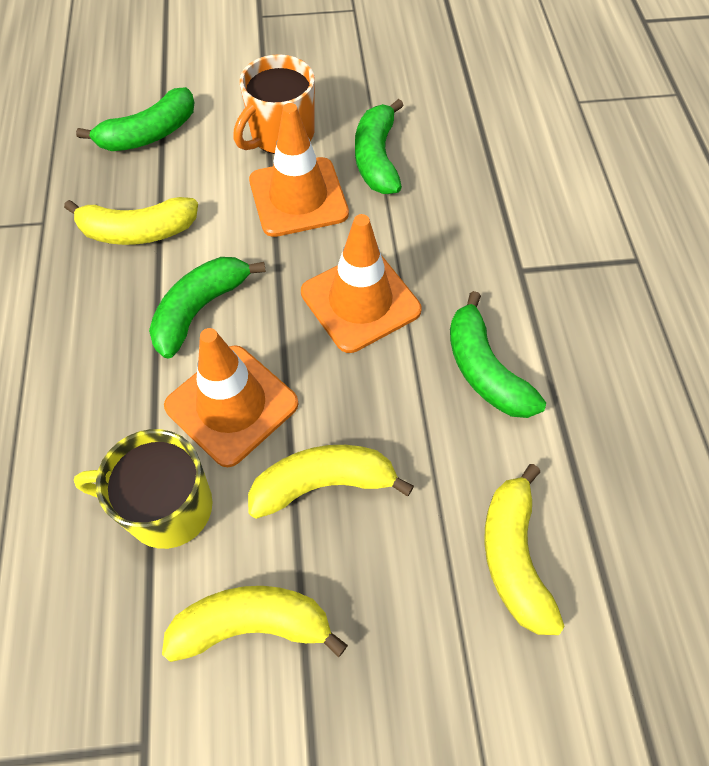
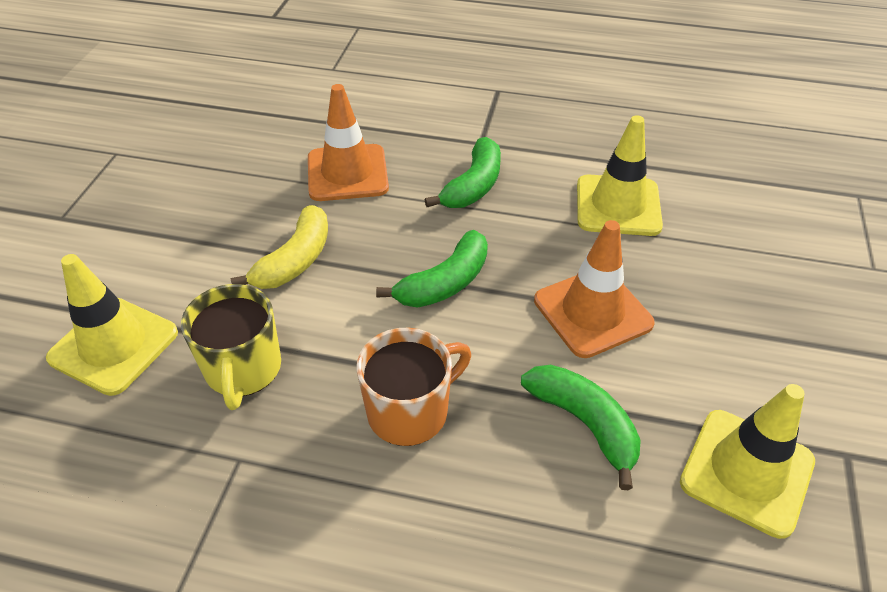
green banana: 4 -> 3
orange traffic cone: 3 -> 2
yellow banana: 4 -> 1
yellow traffic cone: 0 -> 3

